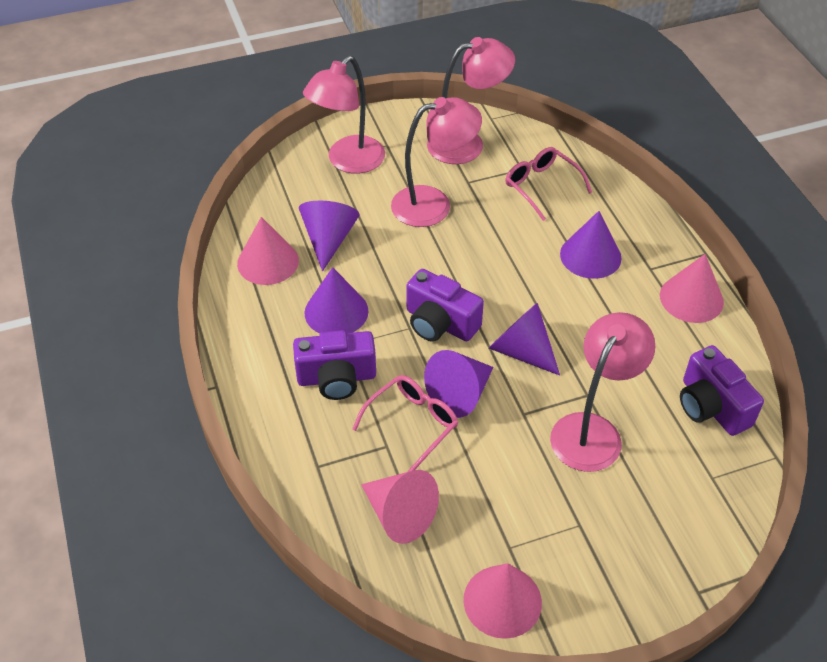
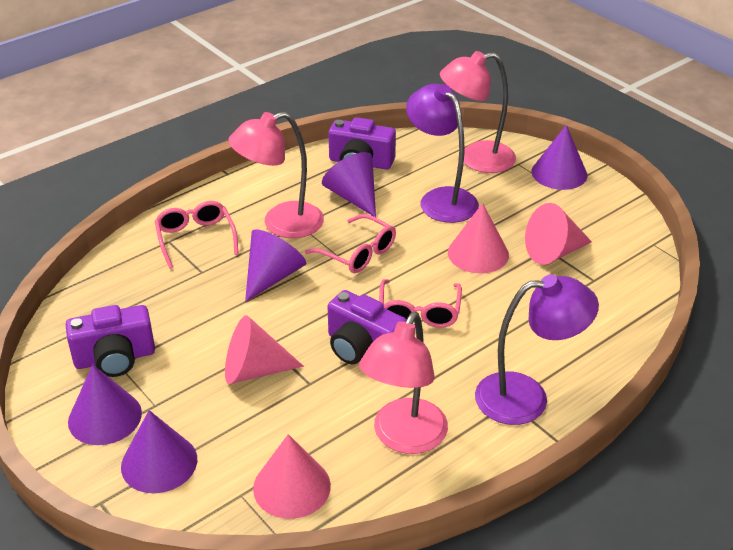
pink glasses: 2 -> 3
pink lamp: 4 -> 3
purple lamp: 0 -> 2

